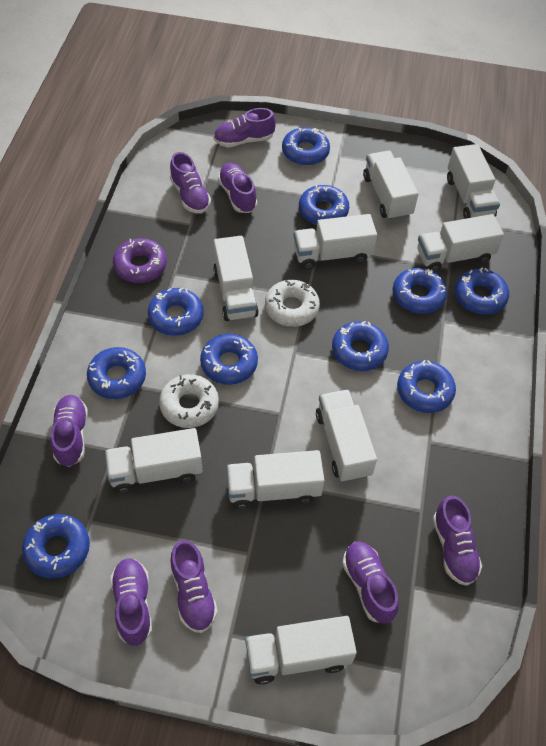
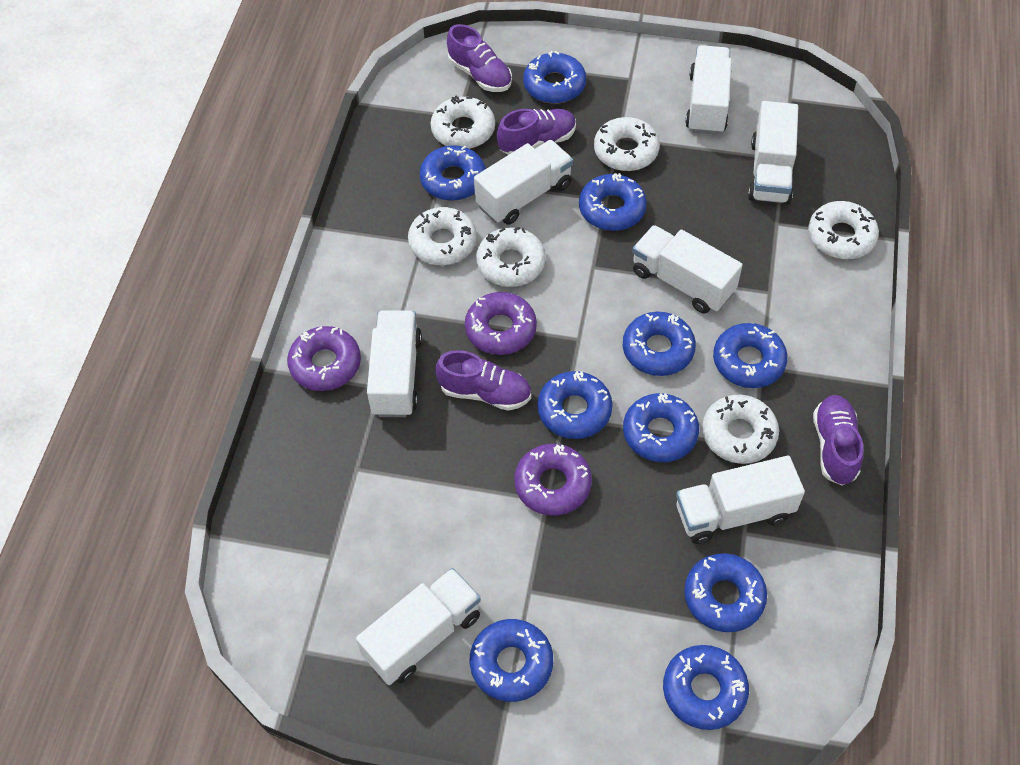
purple donut: 1 -> 3
purple shoe: 8 -> 4
white donut: 2 -> 6
white truck: 9 -> 7

